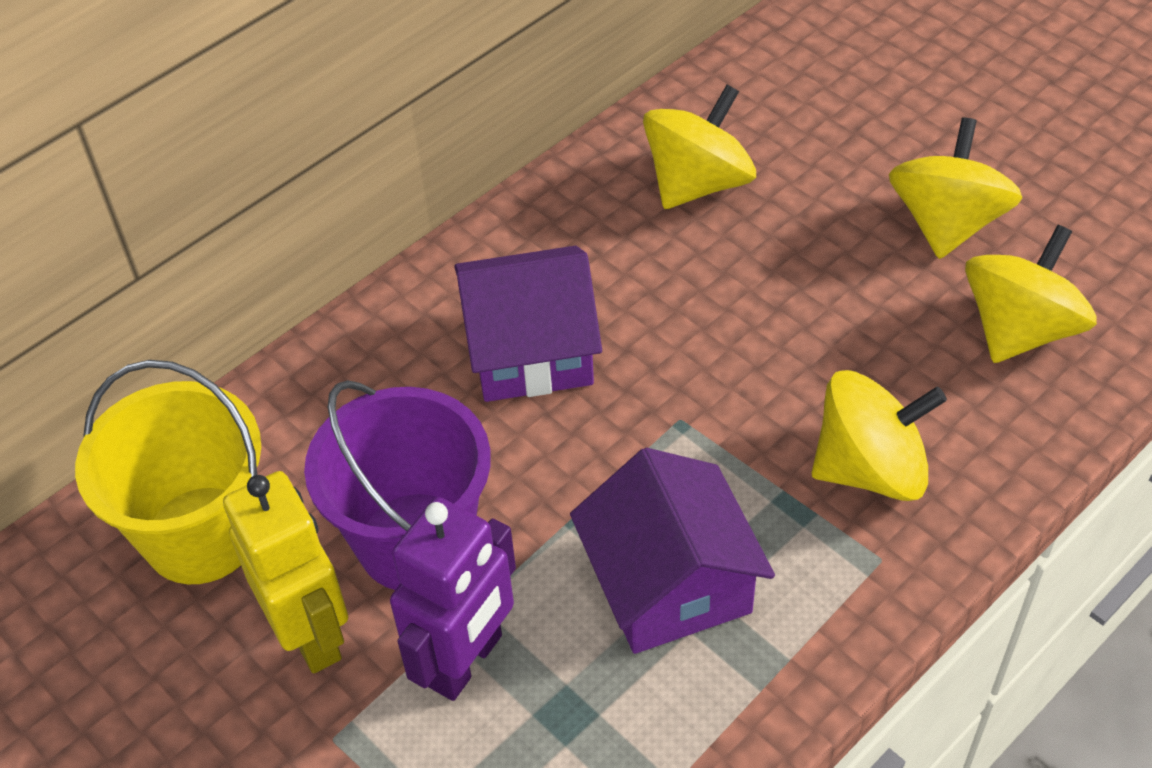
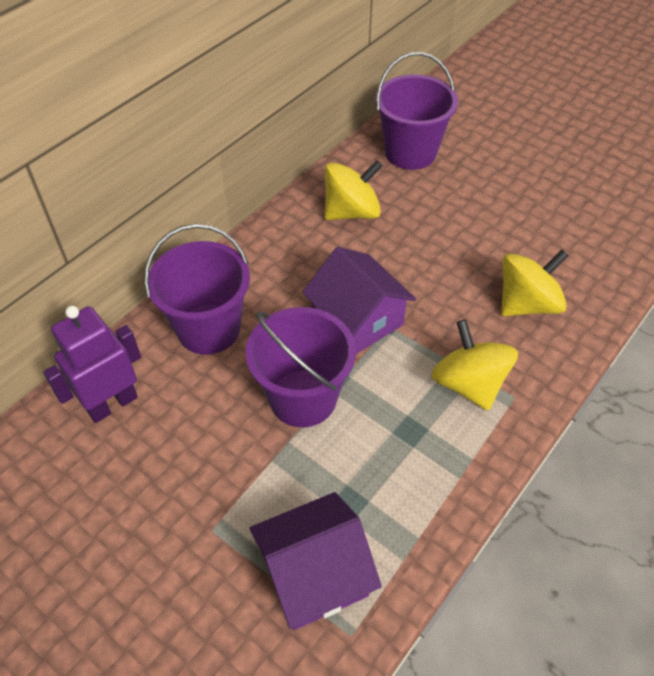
purple bucket: 1 -> 3
yellow bucket: 1 -> 0
yellow robot: 1 -> 0
yellow spinning top: 4 -> 3

